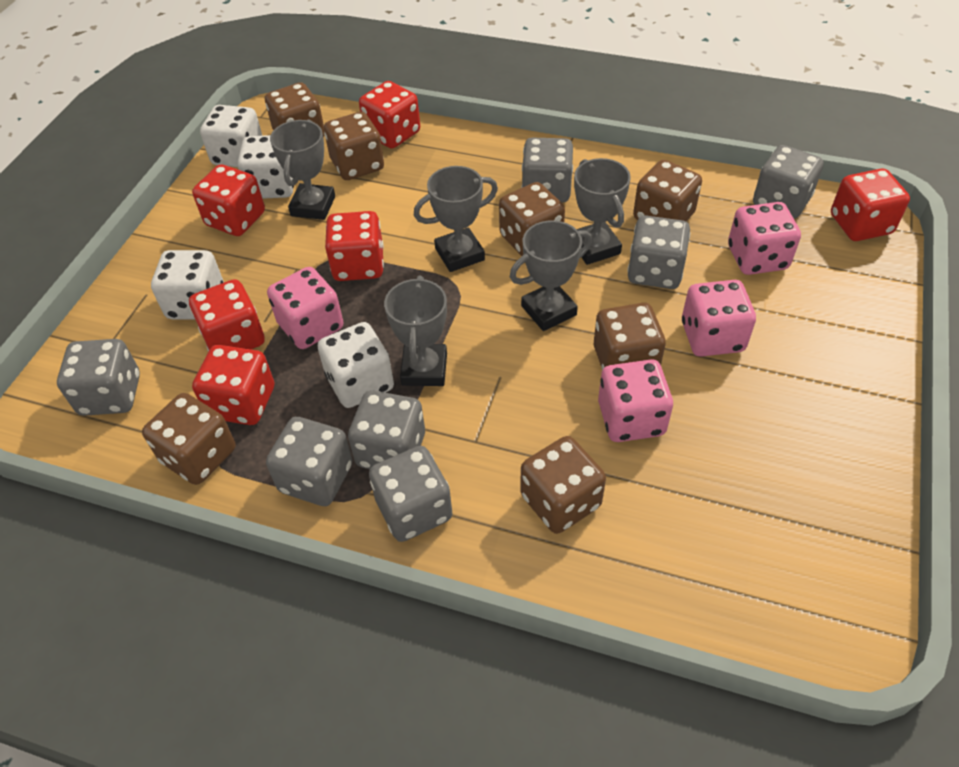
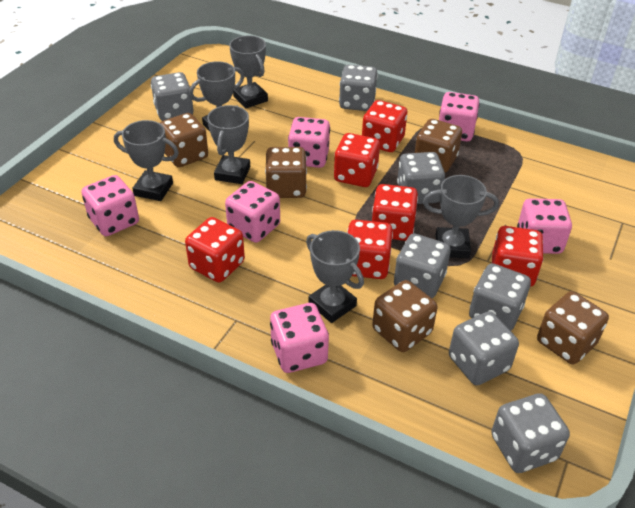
brown dice: 7 -> 5
grey trophy: 5 -> 6
pink dice: 4 -> 6
white dice: 4 -> 0

